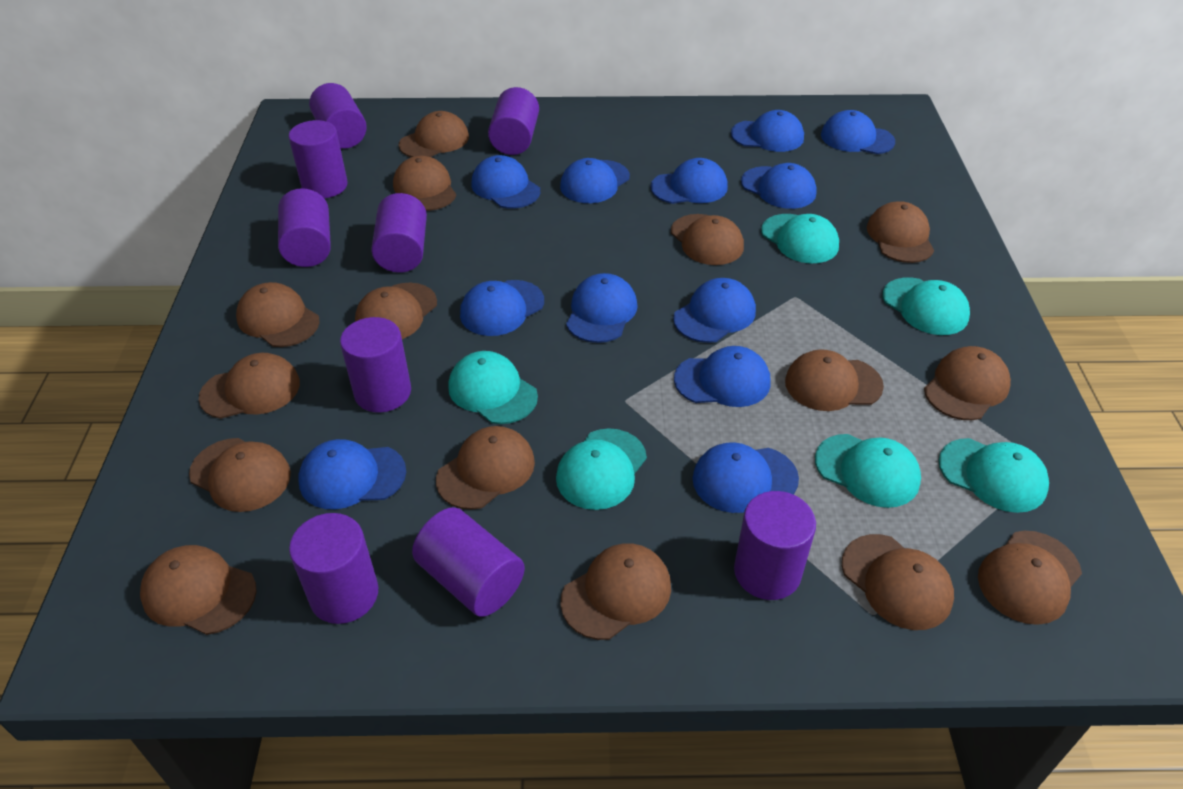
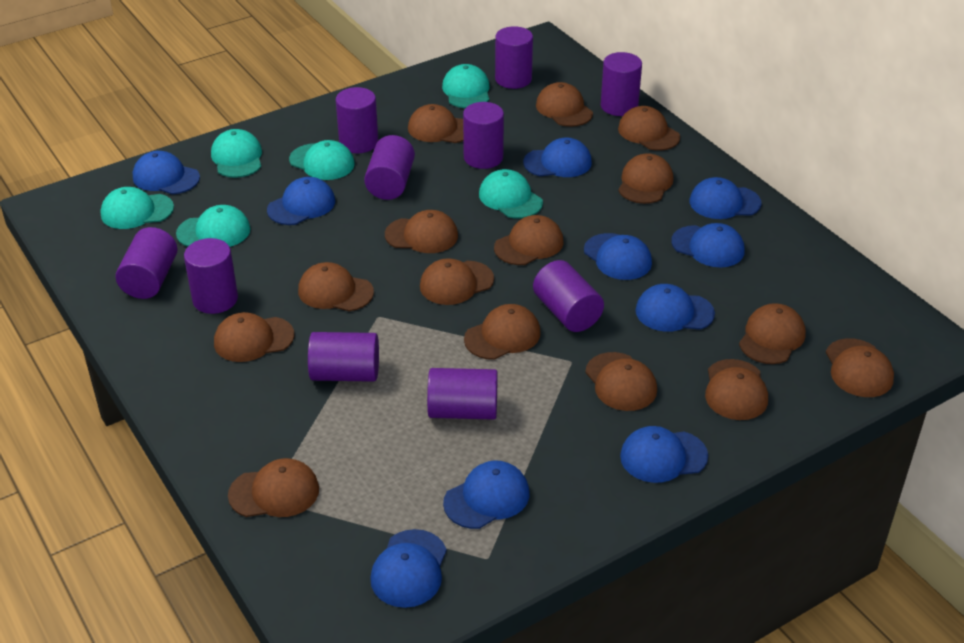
blue cap: 12 -> 10
purple cylinder: 9 -> 10

